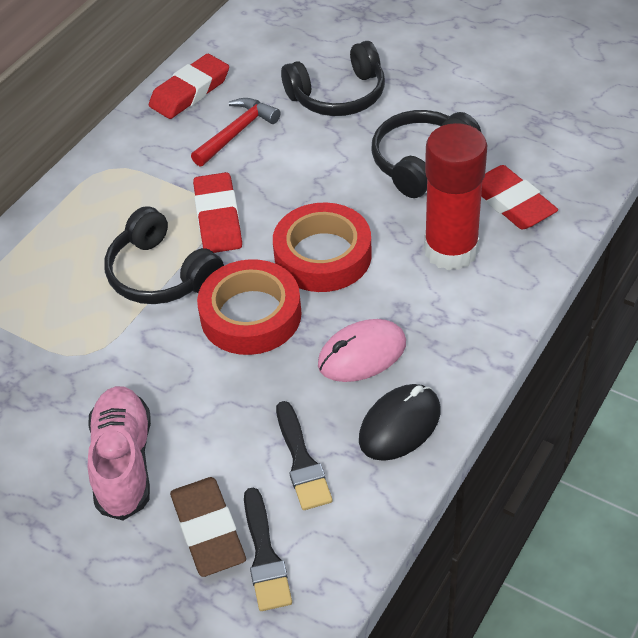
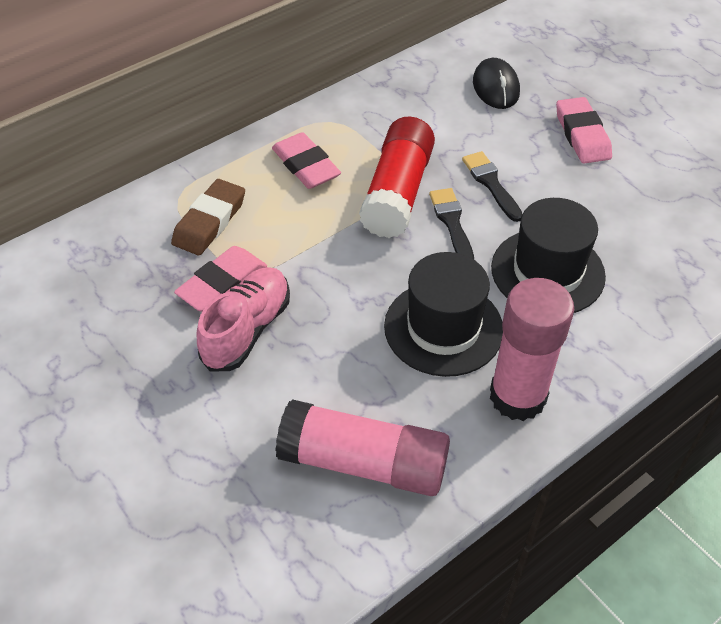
black hat: 0 -> 2
black headphones: 3 -> 0
pink eraser: 0 -> 3
pink glue stick: 0 -> 2
pink mouse: 1 -> 0
red eraser: 3 -> 0
red hammer: 1 -> 0
red tape: 2 -> 0

